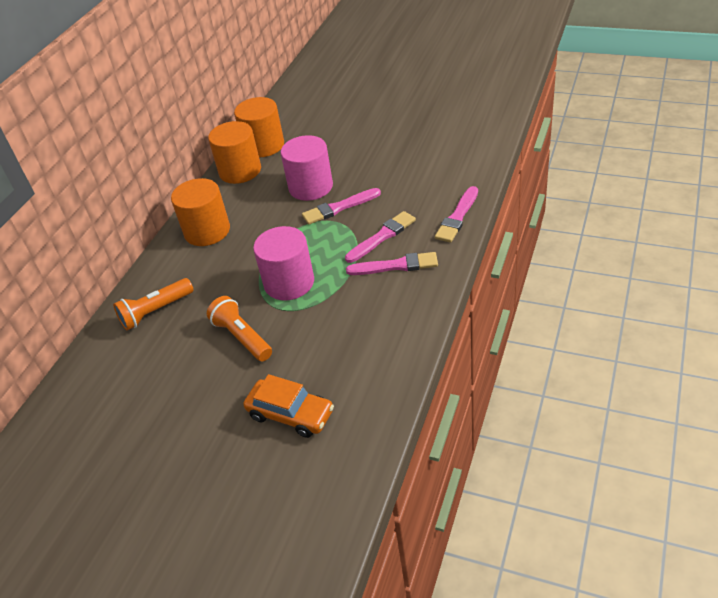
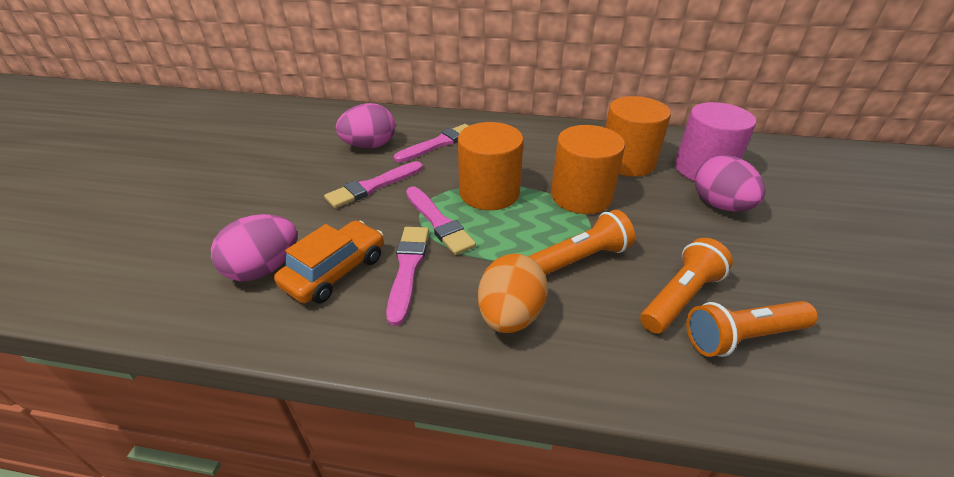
orange egg: 0 -> 1
orange flashlight: 2 -> 3
pink cylinder: 2 -> 1
pink egg: 0 -> 3

